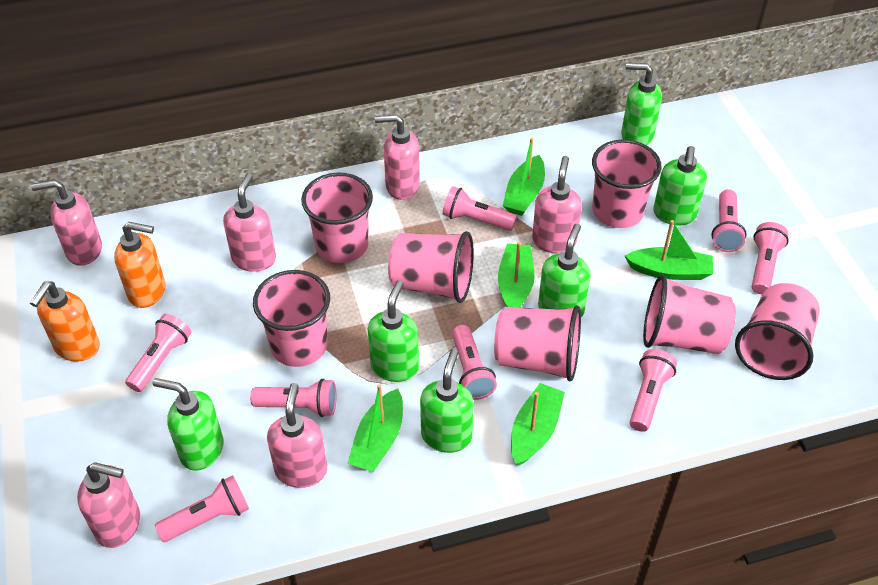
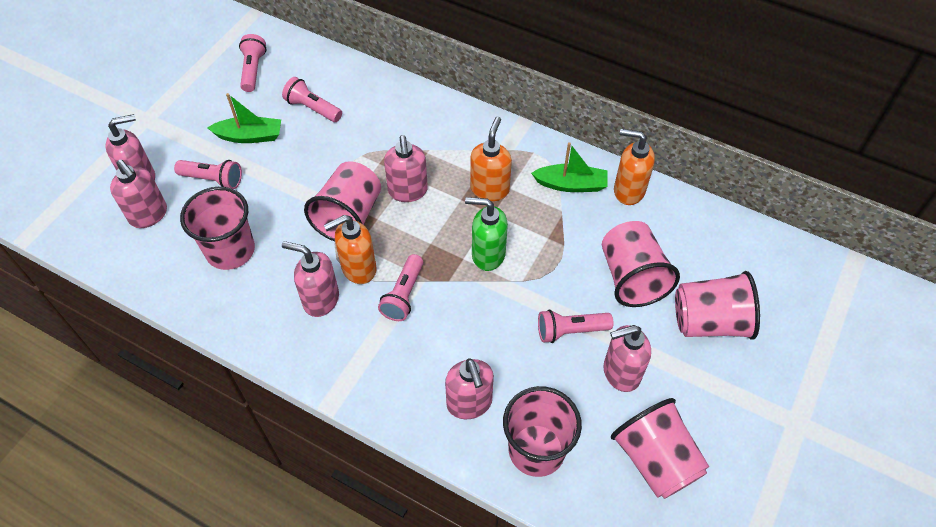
green boat: 5 -> 2
green soap dispenser: 6 -> 1
orange soap dispenser: 2 -> 3
pink cup: 7 -> 6
pink flashlight: 8 -> 5

